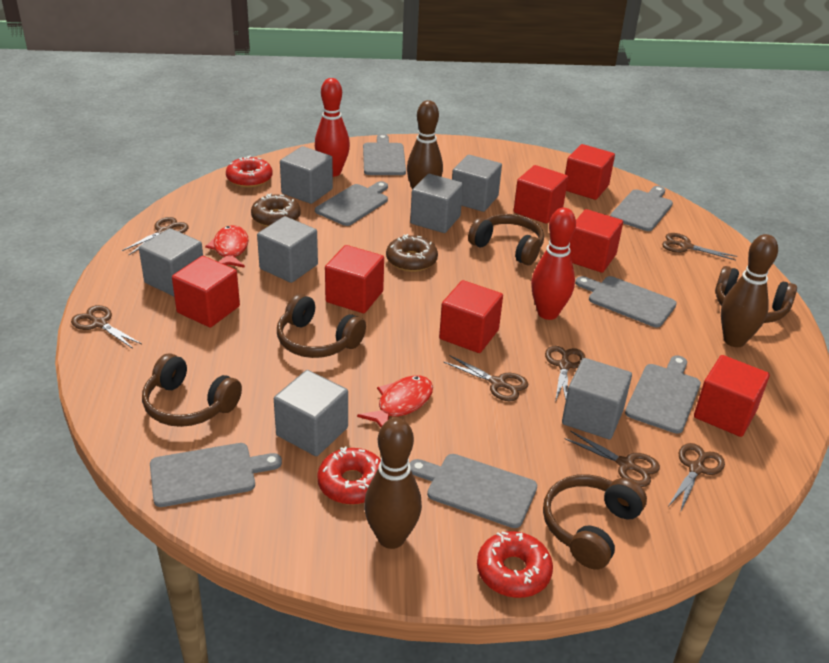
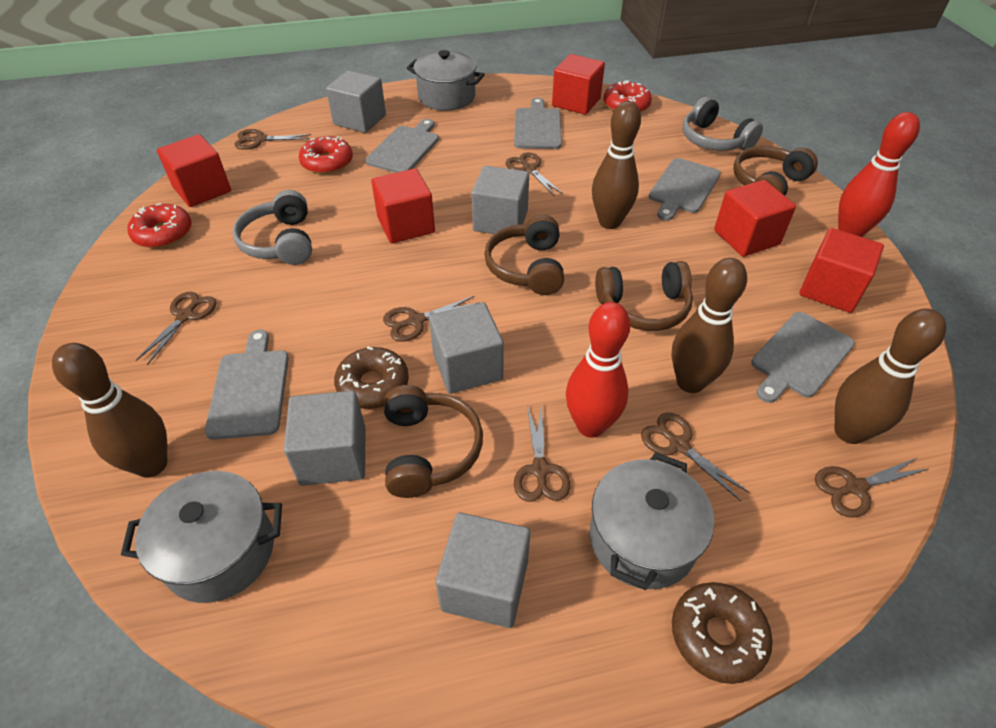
brown bowling pin: 3 -> 4
brown headphones: 5 -> 4
grey cube: 7 -> 5
grey cutting board: 7 -> 5
grey headphones: 0 -> 2
grey pot: 0 -> 3
red cube: 7 -> 5
red fish: 2 -> 0

